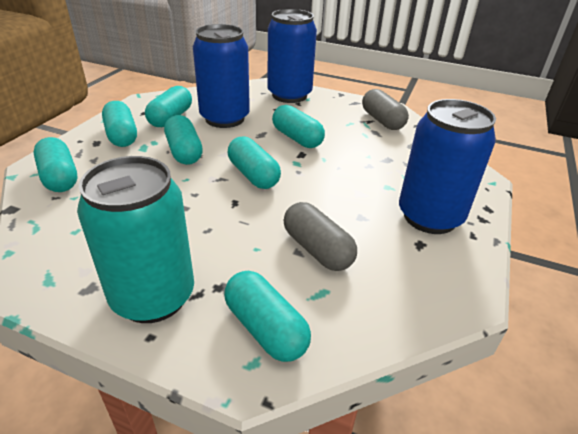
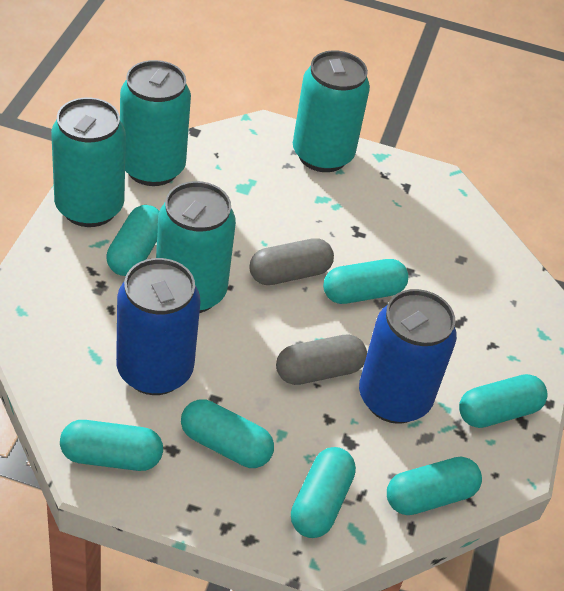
blue can: 3 -> 2
turquoise can: 1 -> 4

